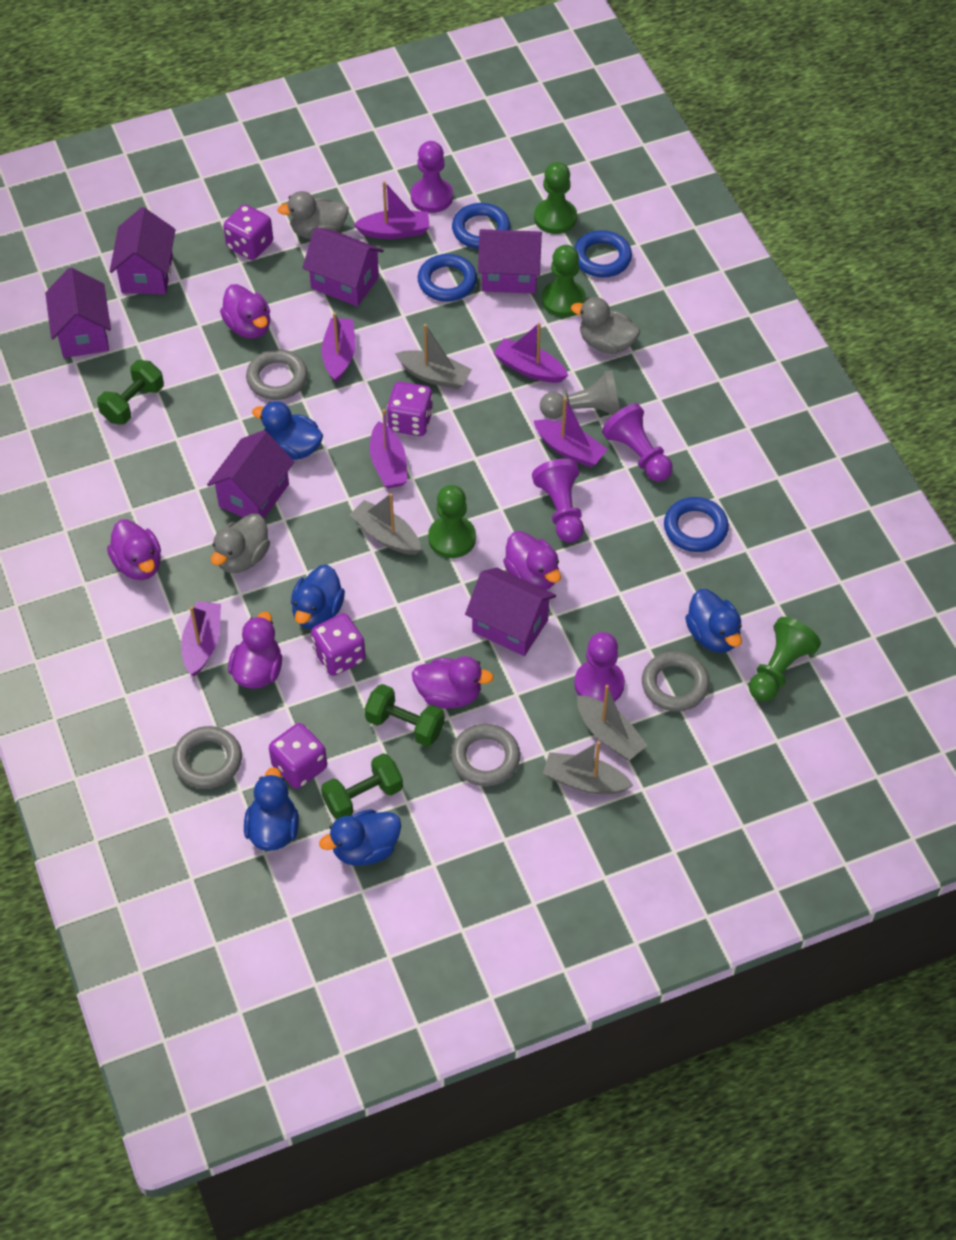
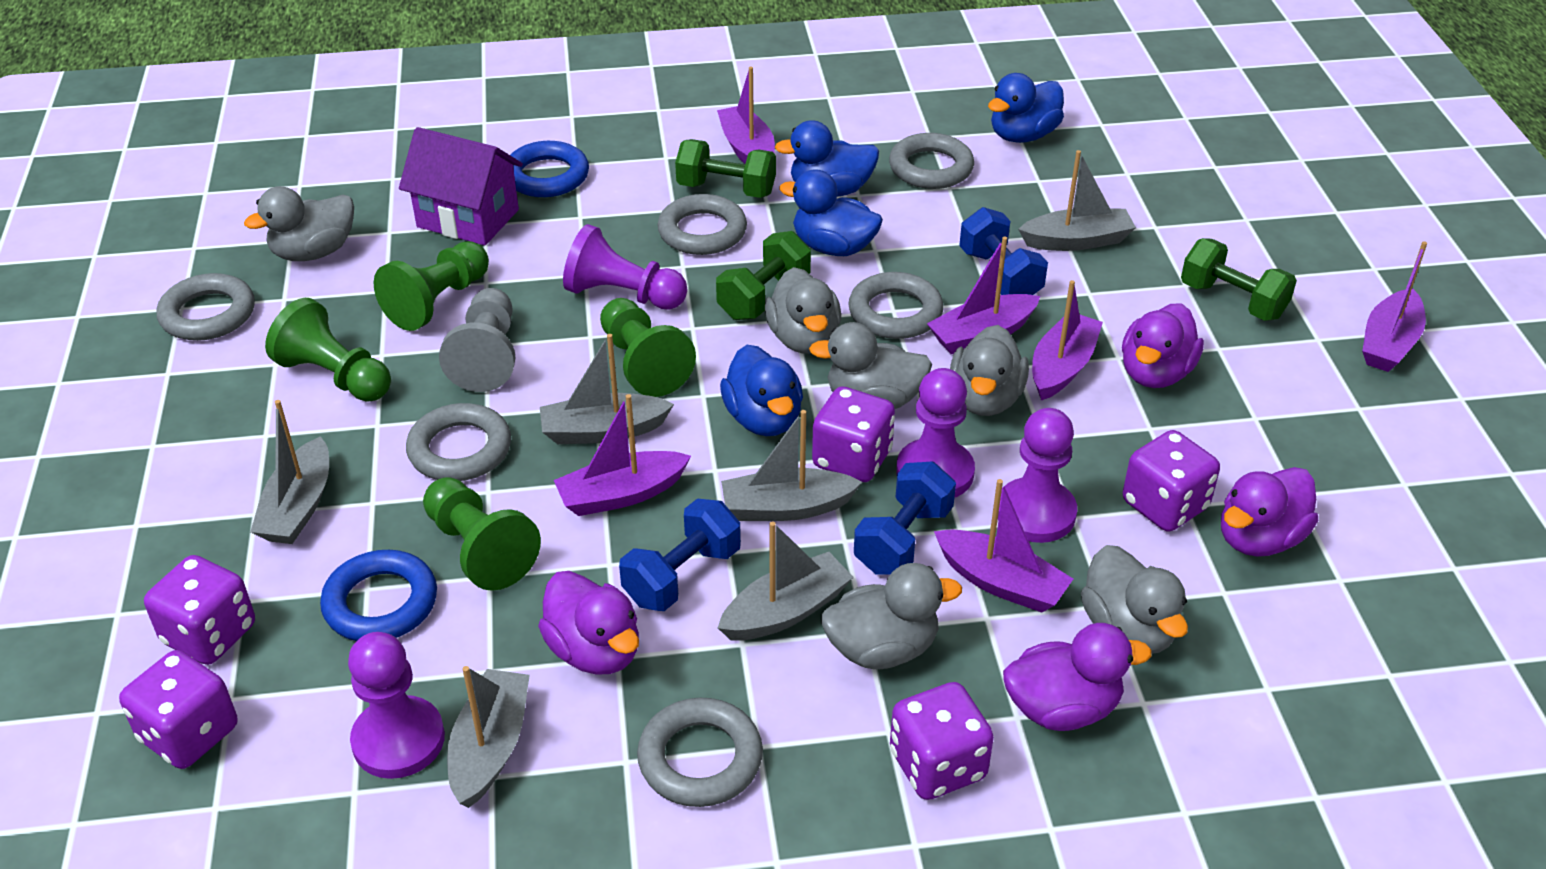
blue duck: 5 -> 4
blue dumbbell: 0 -> 3
blue ring: 4 -> 2
grey boat: 4 -> 6
grey duck: 3 -> 6
grey ring: 4 -> 6
purple dice: 4 -> 5
purple duck: 5 -> 4
purple house: 6 -> 1

